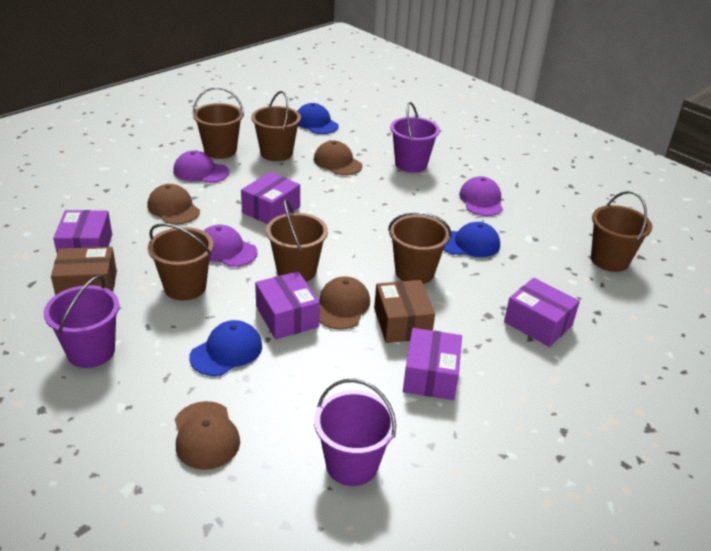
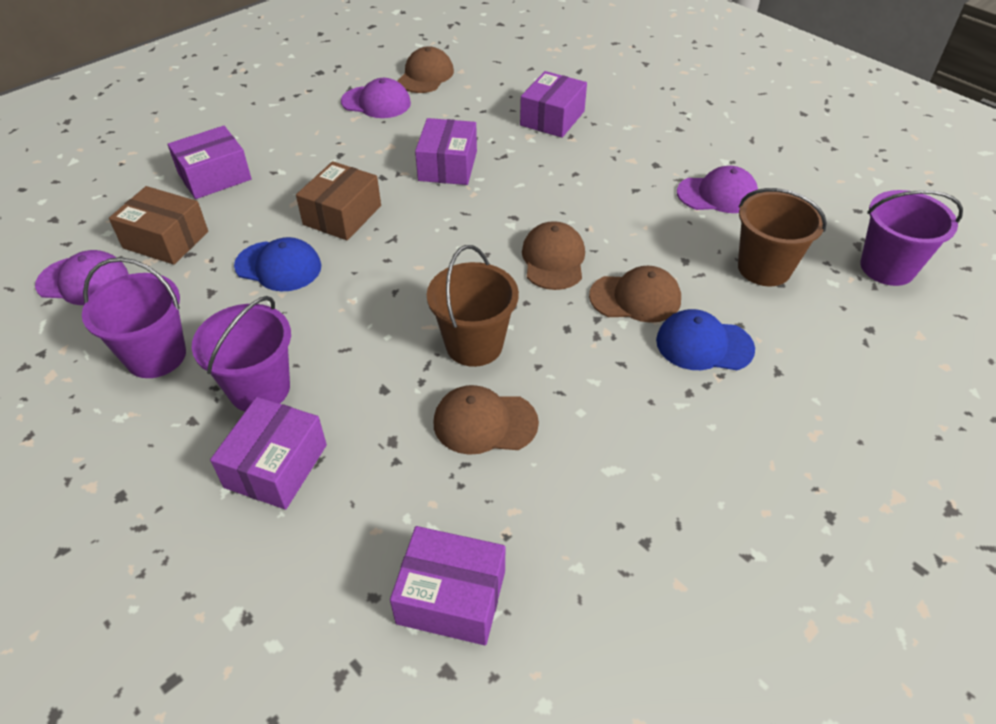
blue cap: 3 -> 2
brown bucket: 6 -> 2

